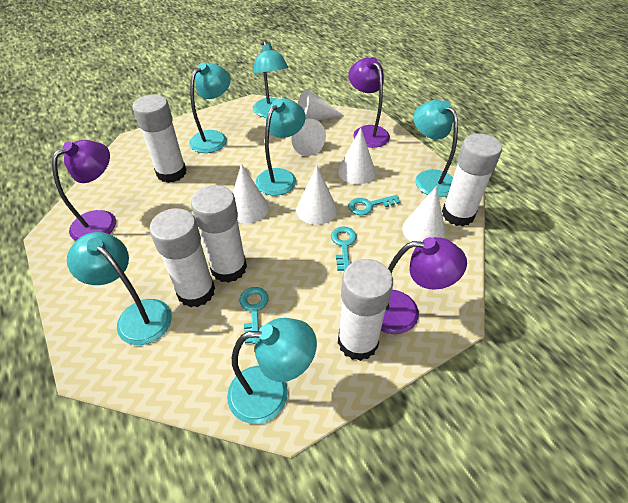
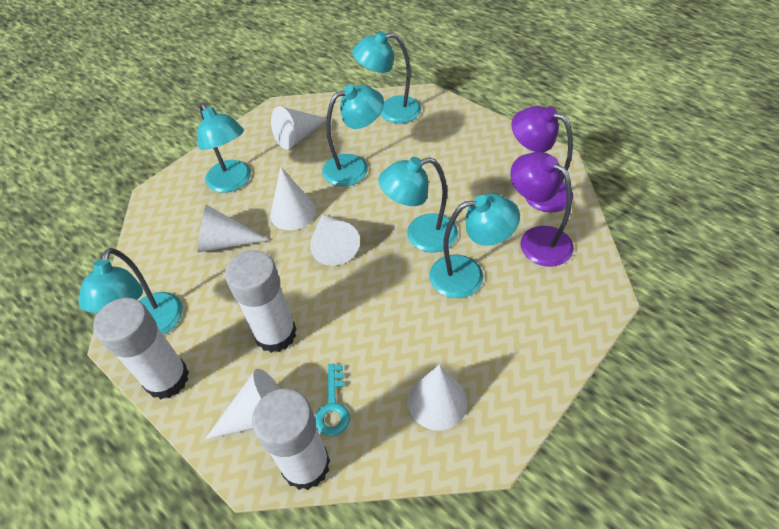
purple lamp: 3 -> 2
turquoise key: 3 -> 1
white glue stick: 5 -> 3

